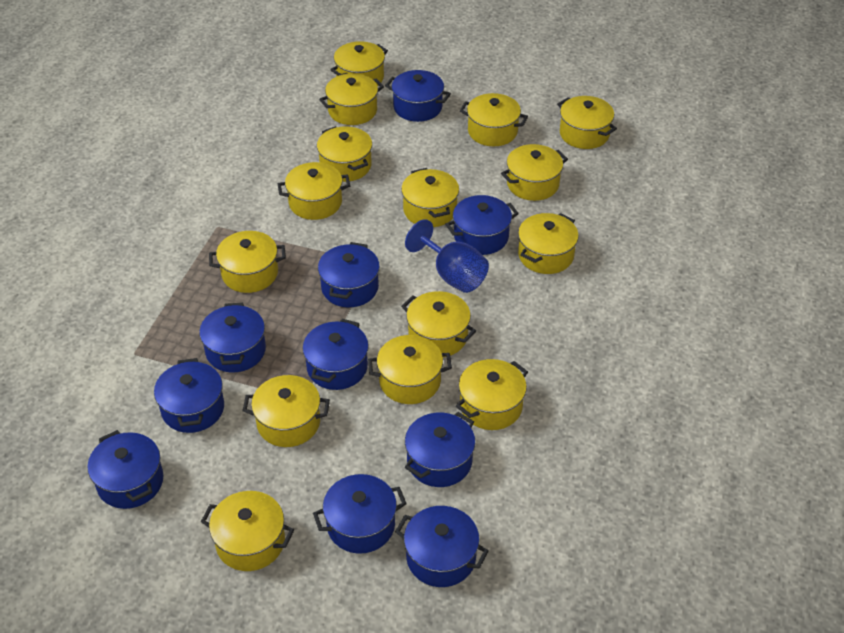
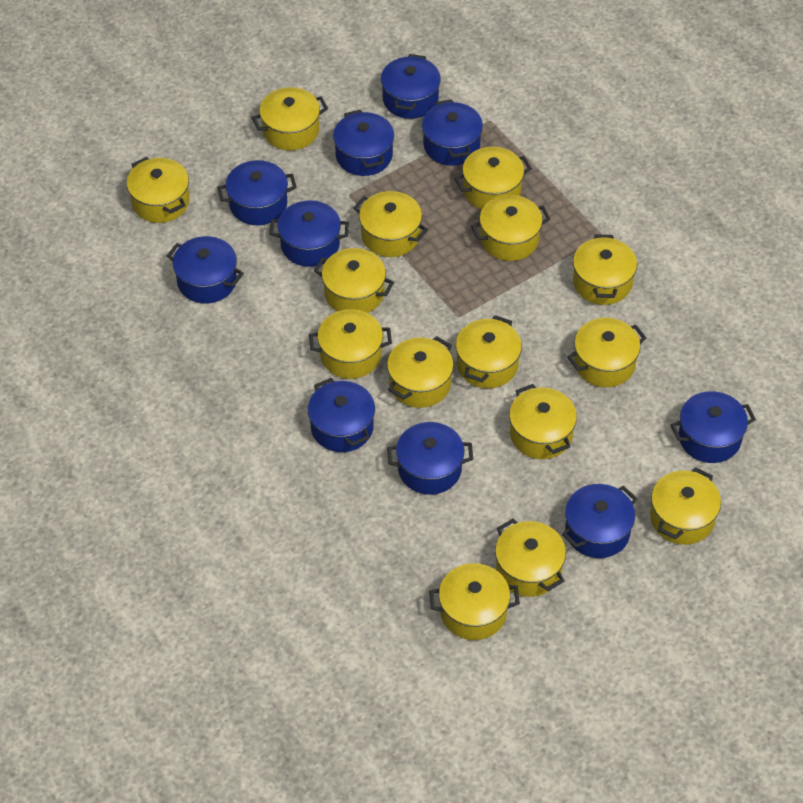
blue goblet: 1 -> 0

